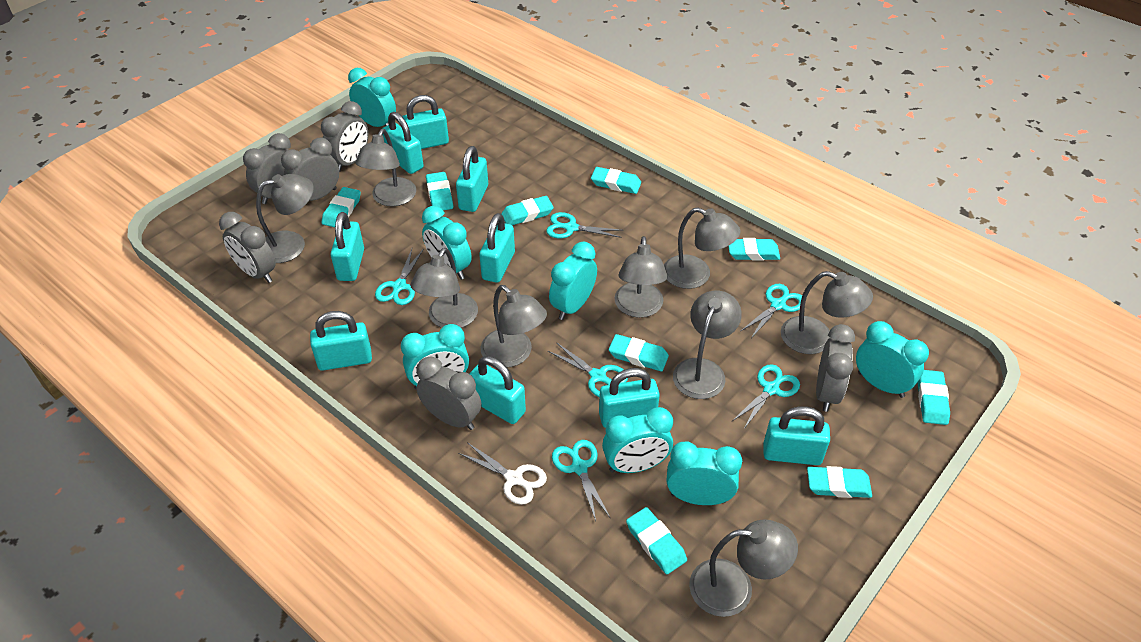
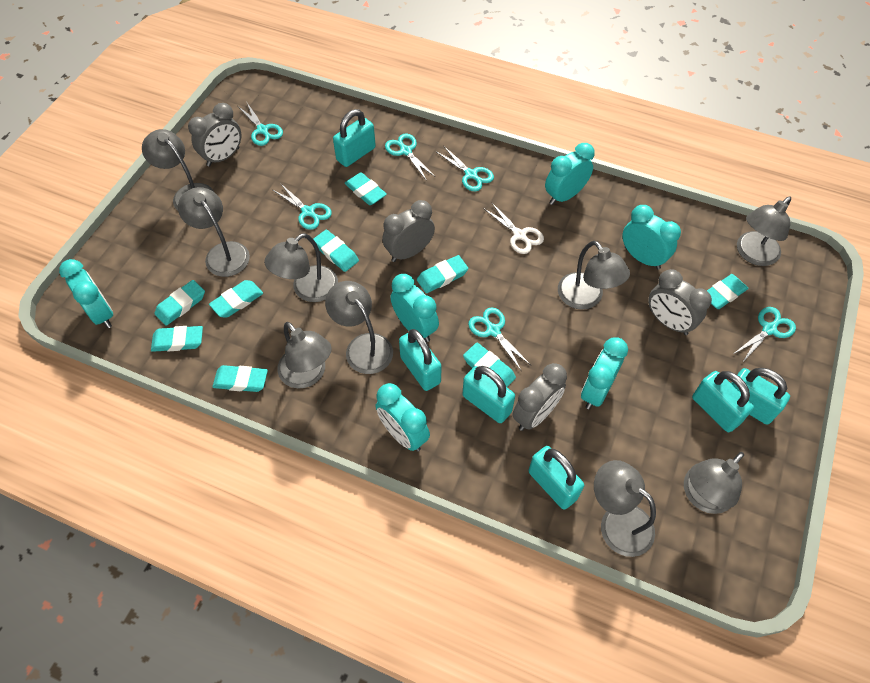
grey clock: 6 -> 4
turquoise clock: 7 -> 6
turquoise padlock: 9 -> 6

